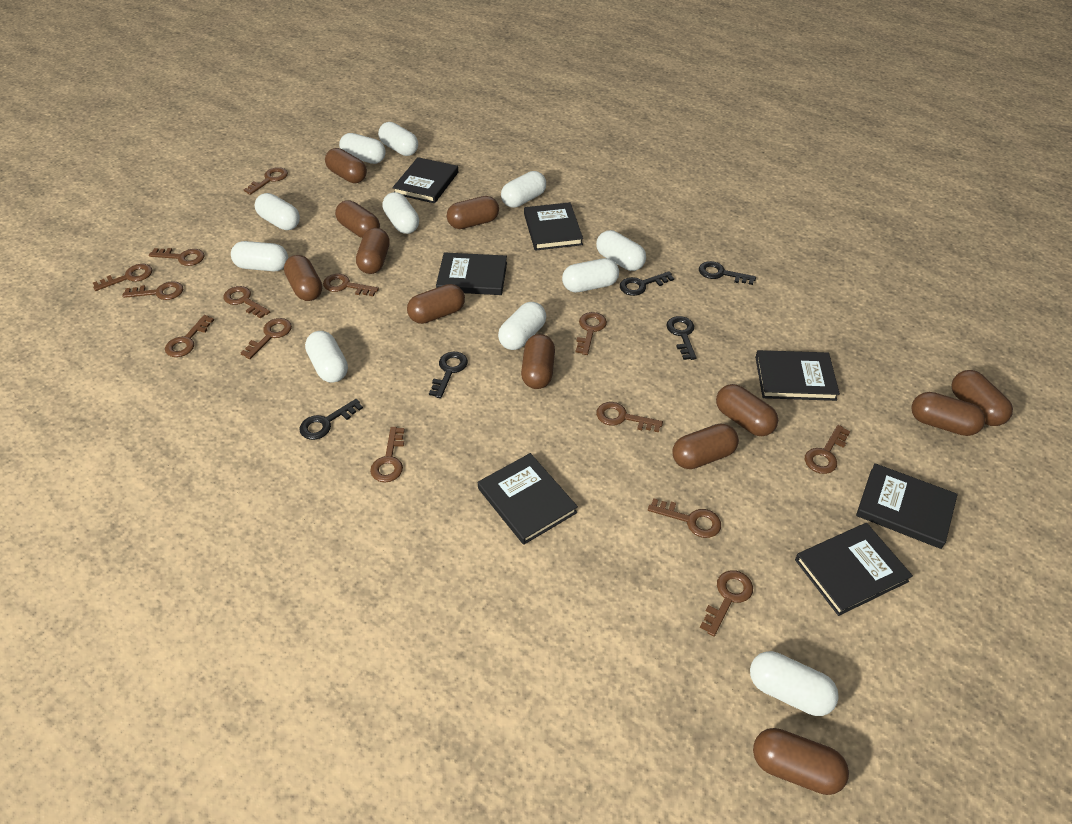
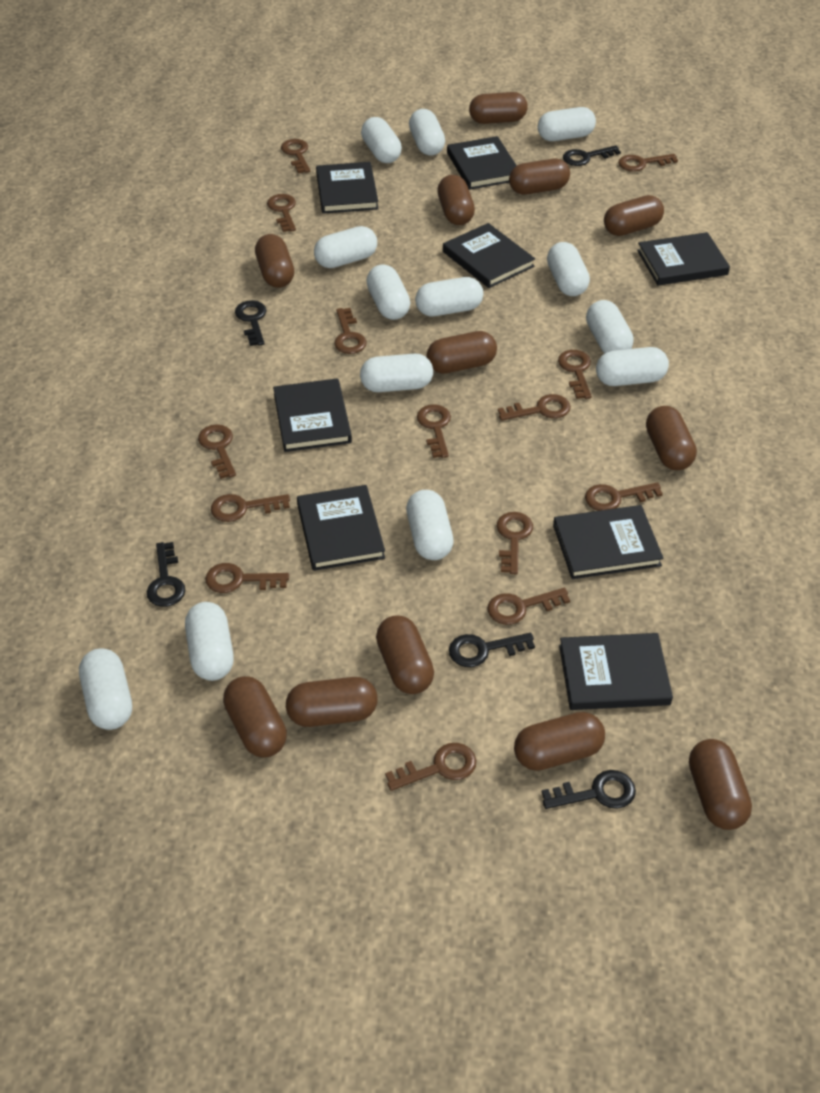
black book: 7 -> 8
white capsule: 11 -> 13

